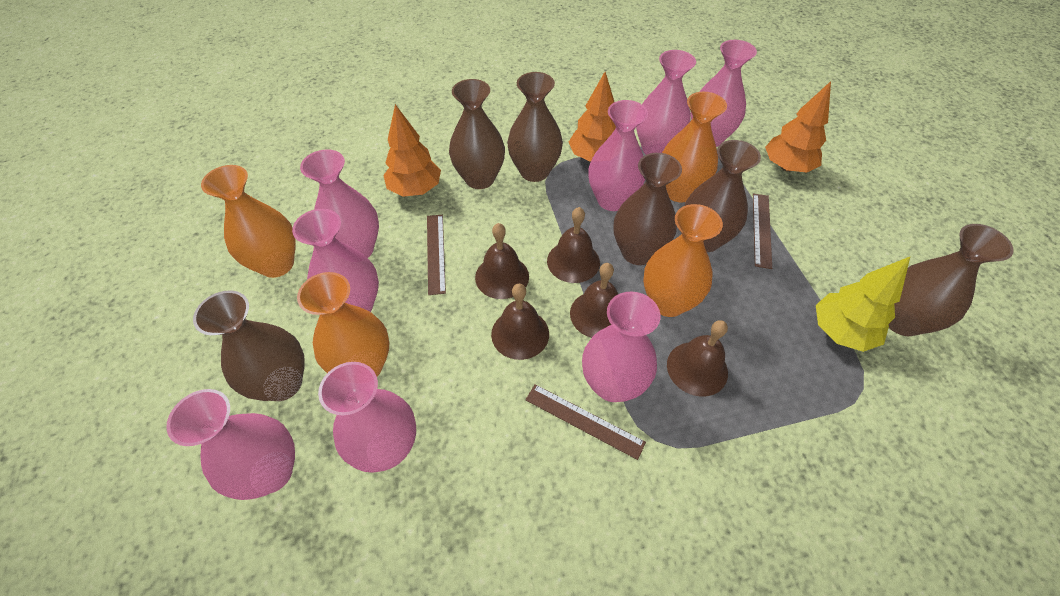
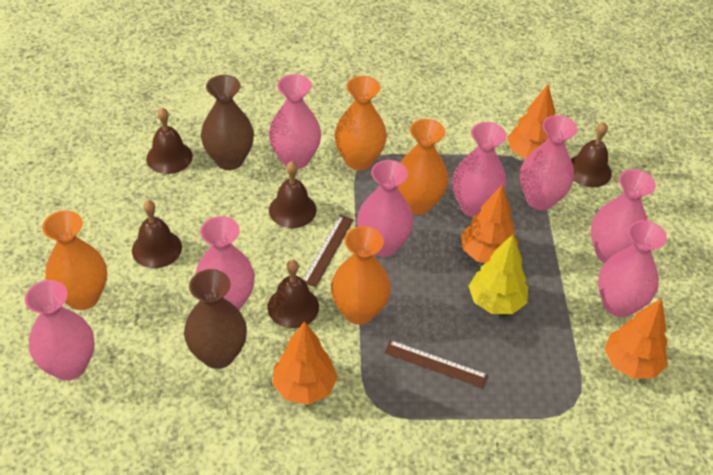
brown ruler: 3 -> 2
brown vase: 6 -> 2
orange tree: 3 -> 4

